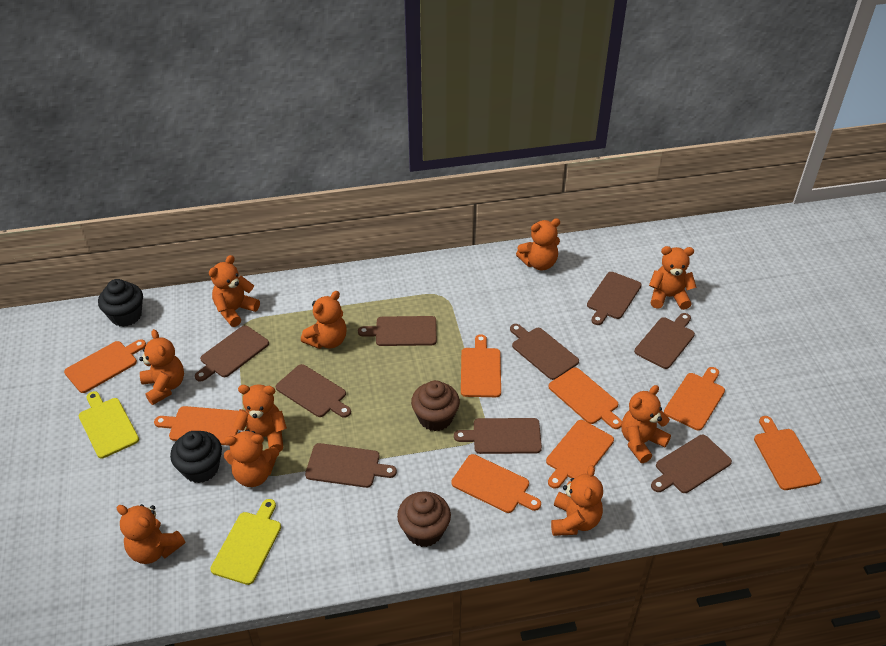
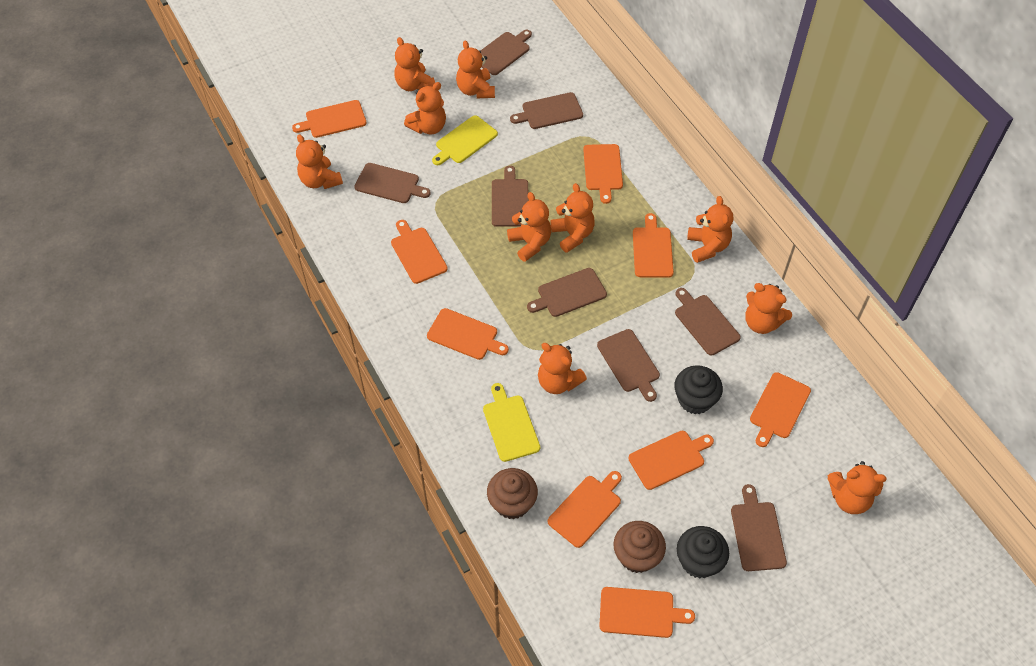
brown cutting board: 9 -> 8
orange cutting board: 8 -> 9

